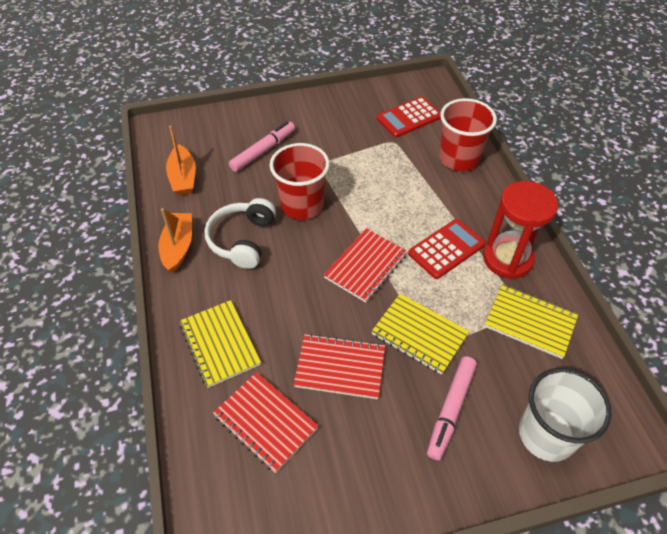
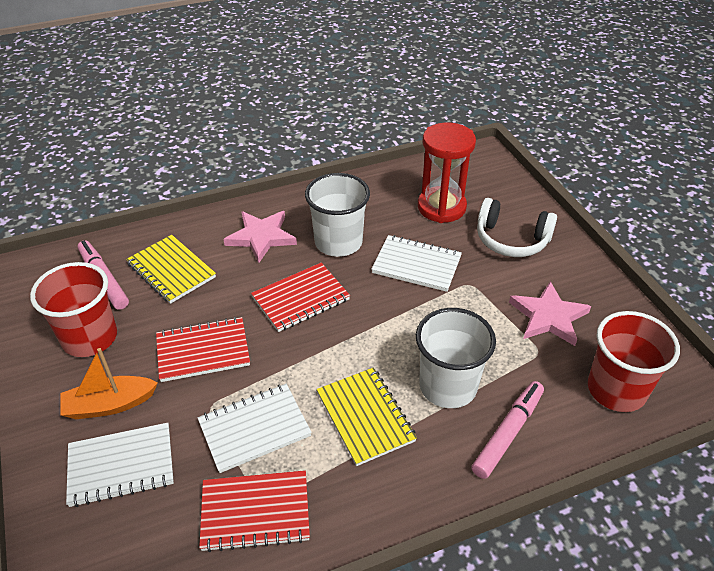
orange boat: 2 -> 1
pink star: 0 -> 2
red calculator: 2 -> 0
white cup: 1 -> 2
white notebook: 0 -> 3
yellow notebook: 3 -> 2

